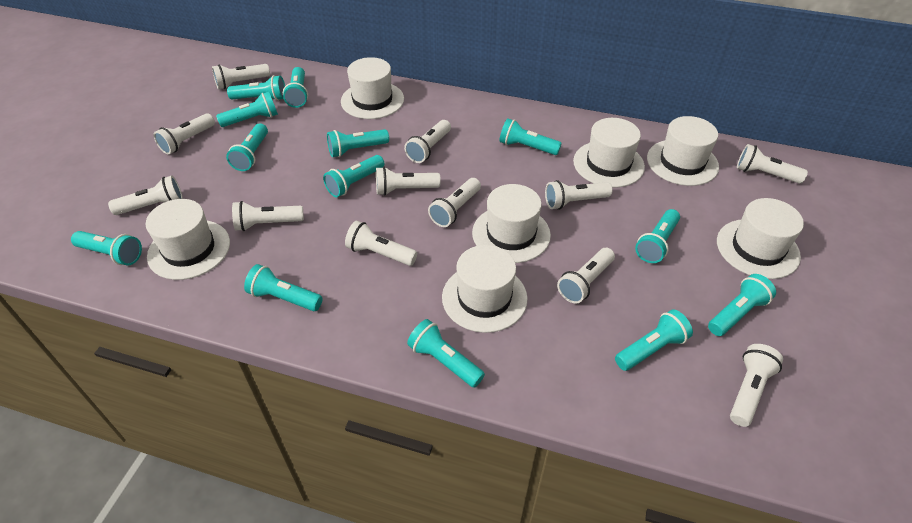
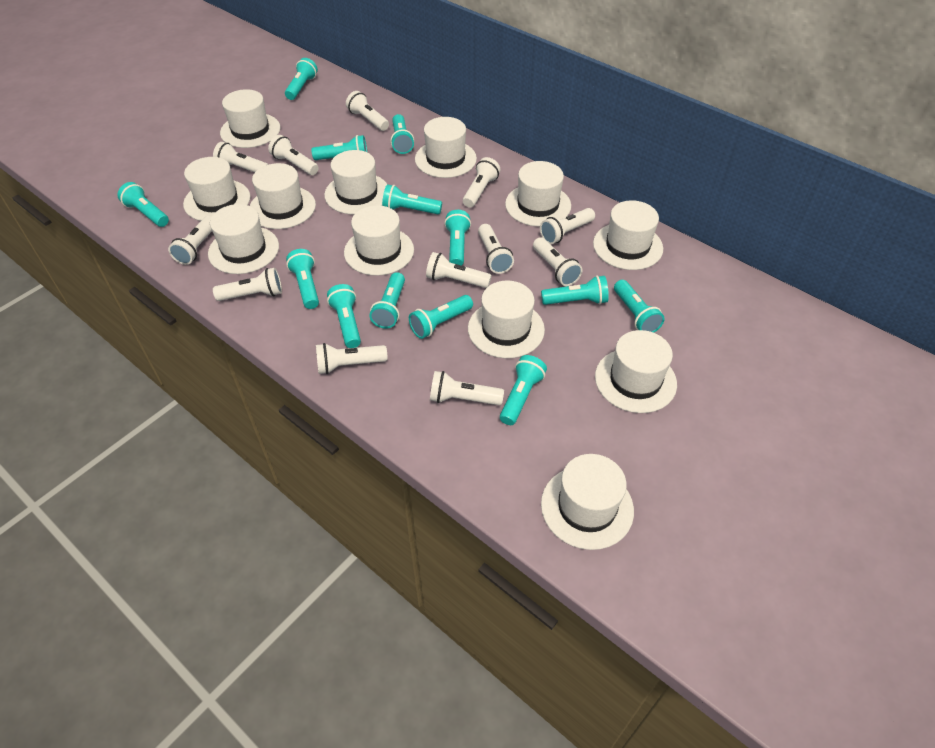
white hat: 7 -> 12

